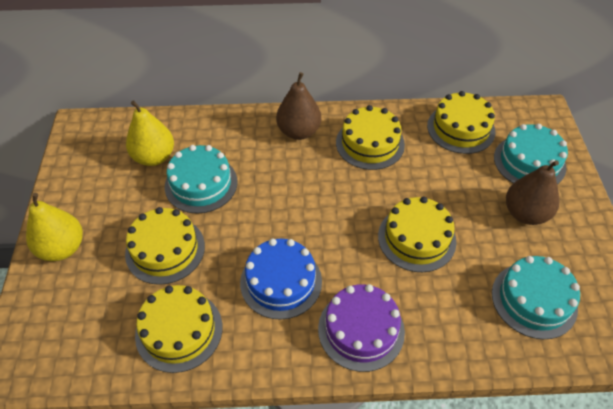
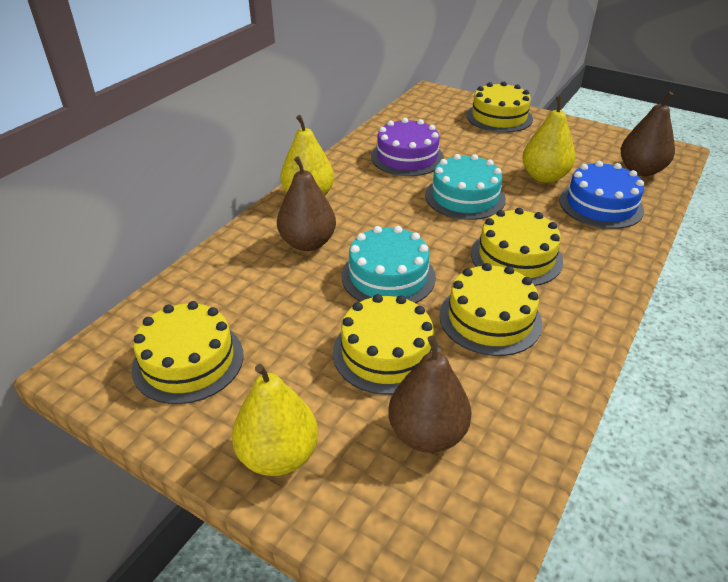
brown pear: 2 -> 3
turquoise cake: 3 -> 2
yellow pear: 2 -> 3

